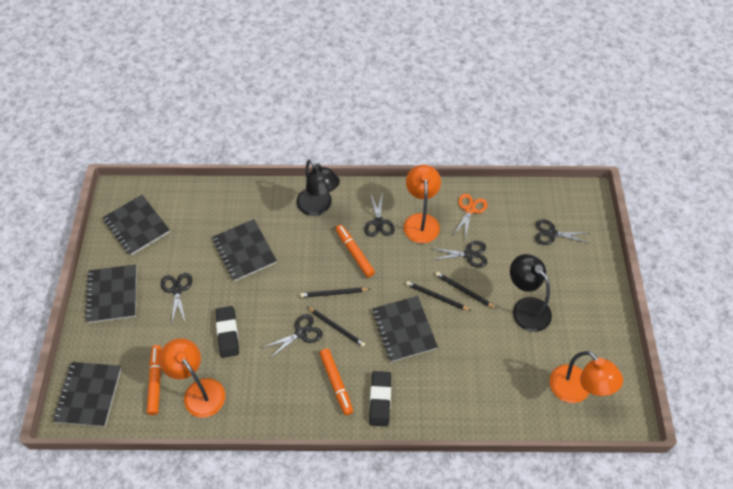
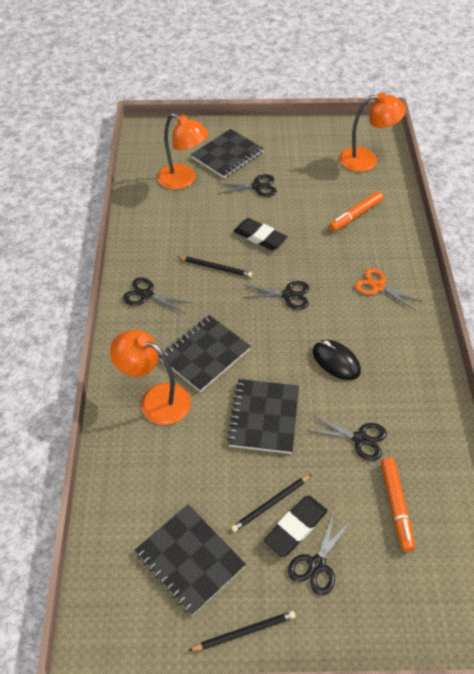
black lamp: 2 -> 0
black mouse: 0 -> 1
black notebook: 5 -> 4
black pencil: 4 -> 3
orange marker: 3 -> 2

